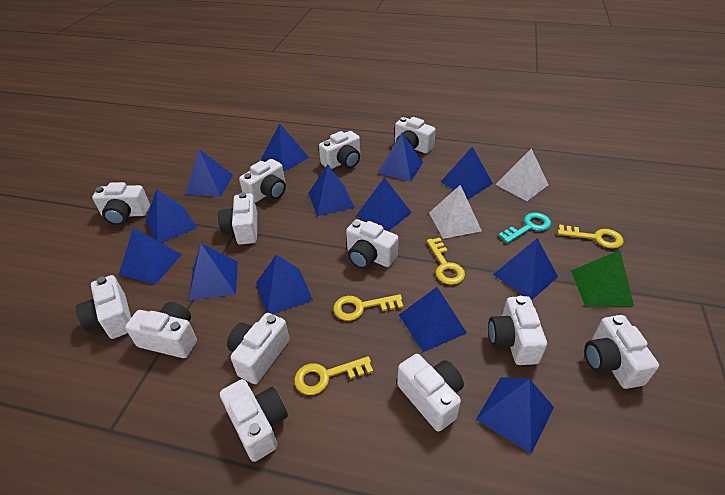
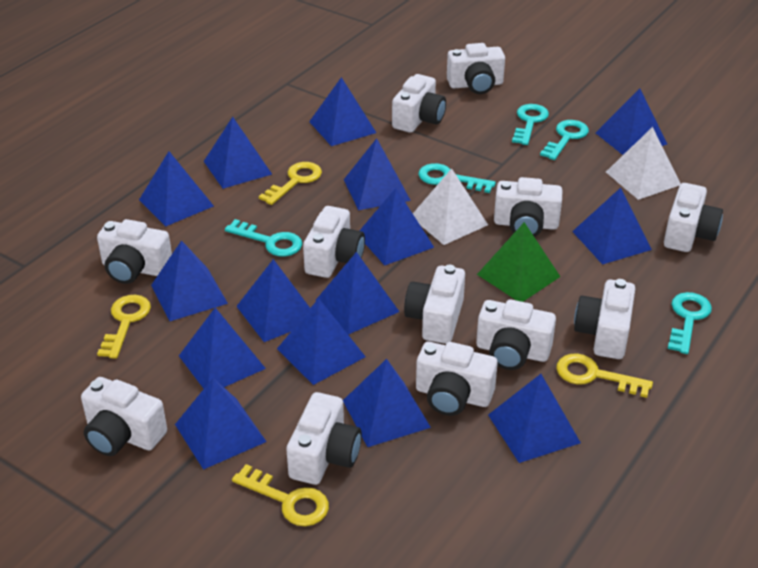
blue pyramid: 13 -> 15
turquoise key: 1 -> 5
white camera: 13 -> 12

